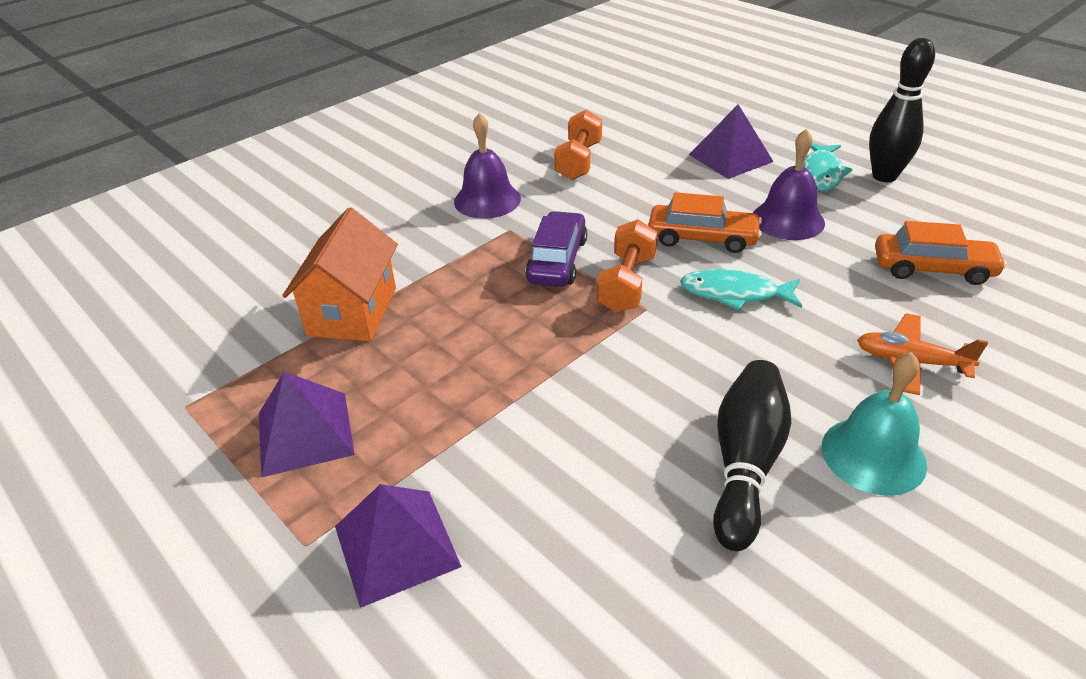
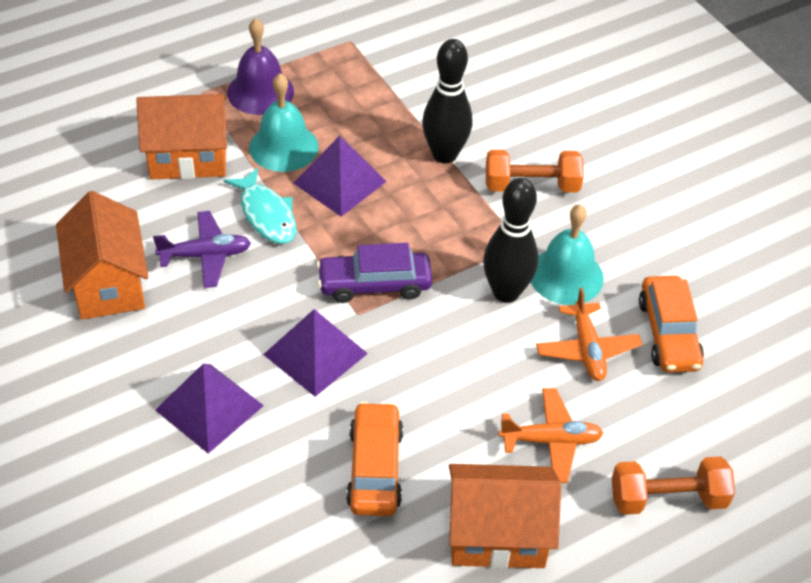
orange house: 1 -> 3
orange plane: 1 -> 2
purple bell: 2 -> 1
purple plane: 0 -> 1
turquoise bell: 1 -> 2
turquoise fish: 2 -> 1

